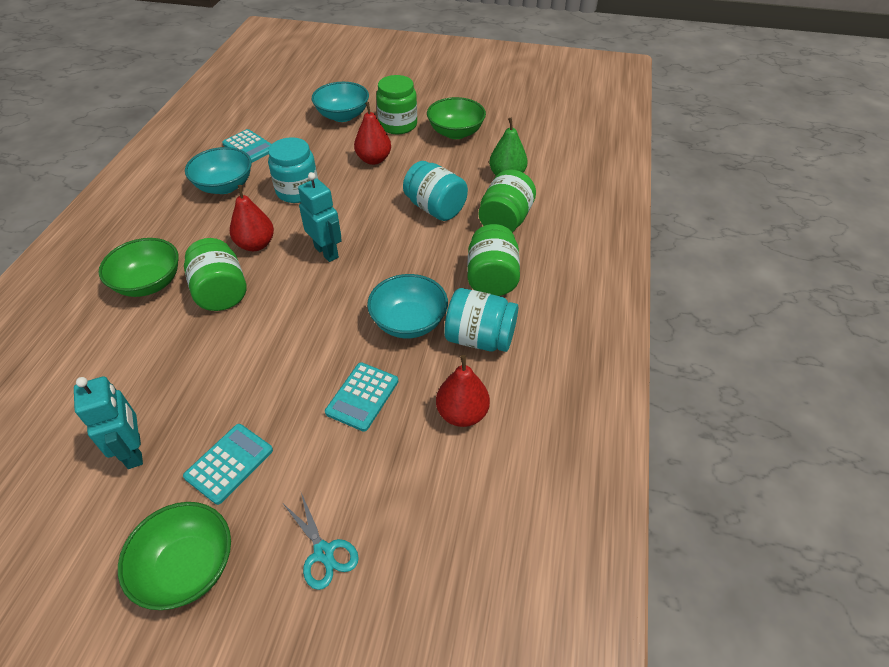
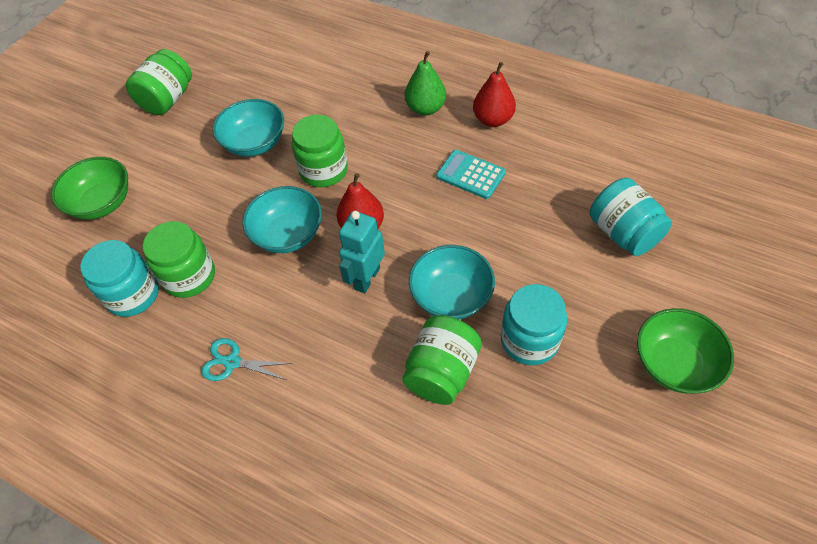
green bowl: 3 -> 2
red pear: 3 -> 2
turquoise calculator: 3 -> 1
turquoise robot: 2 -> 1

